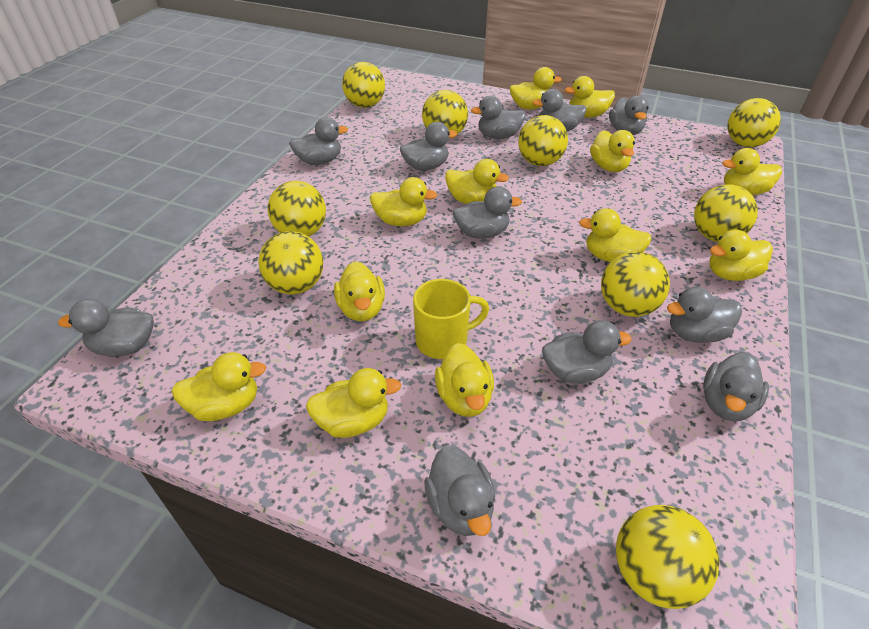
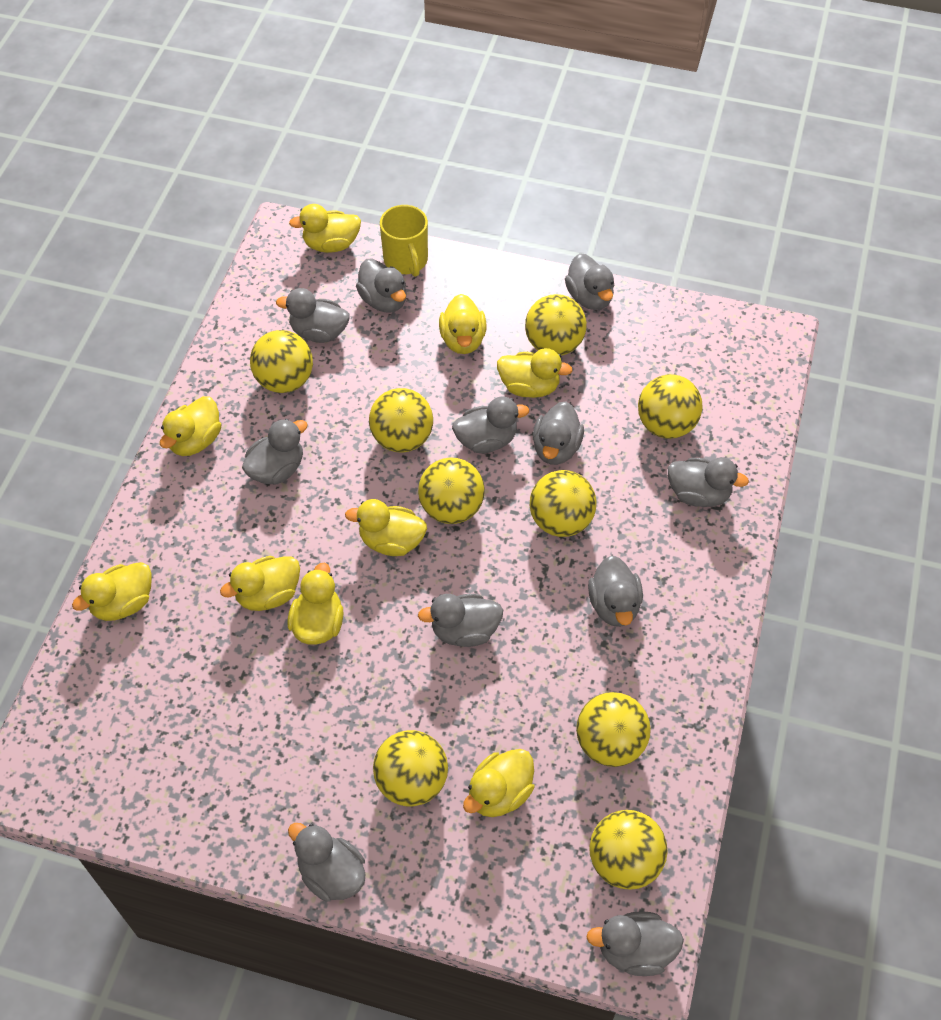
yellow duck: 12 -> 9

